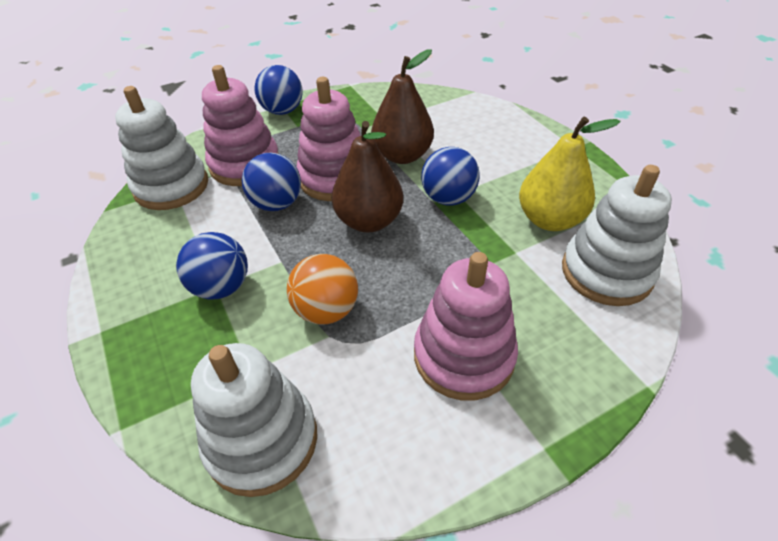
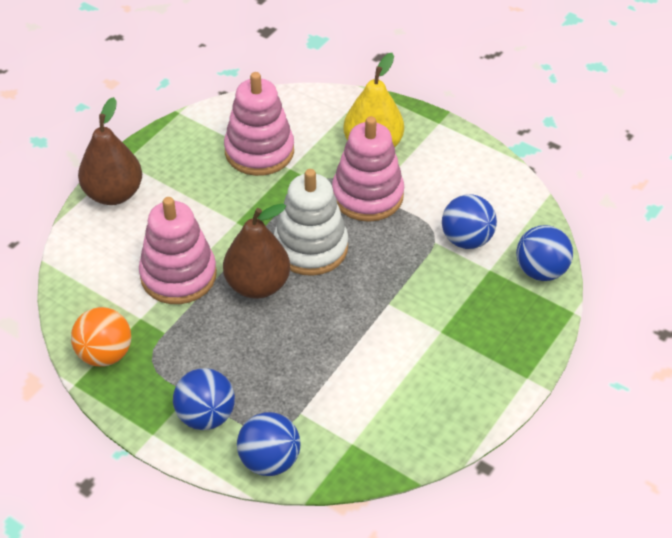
white stacking toy: 3 -> 1

